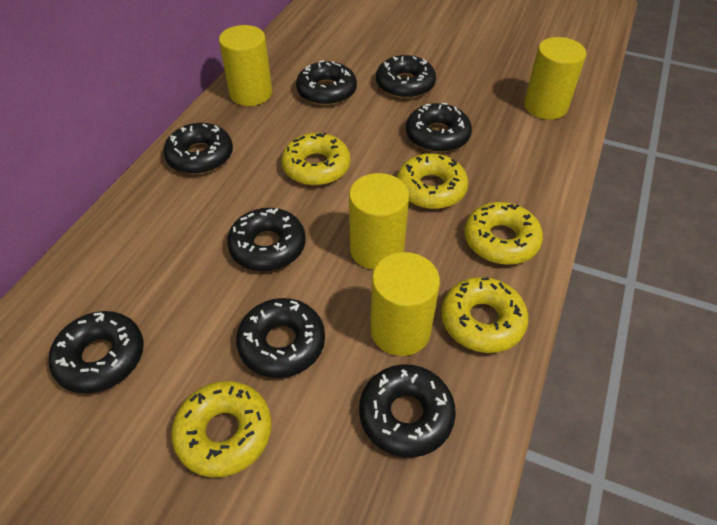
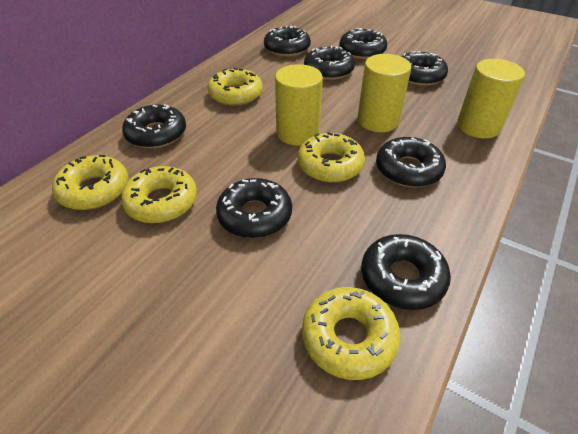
yellow cylinder: 4 -> 3

